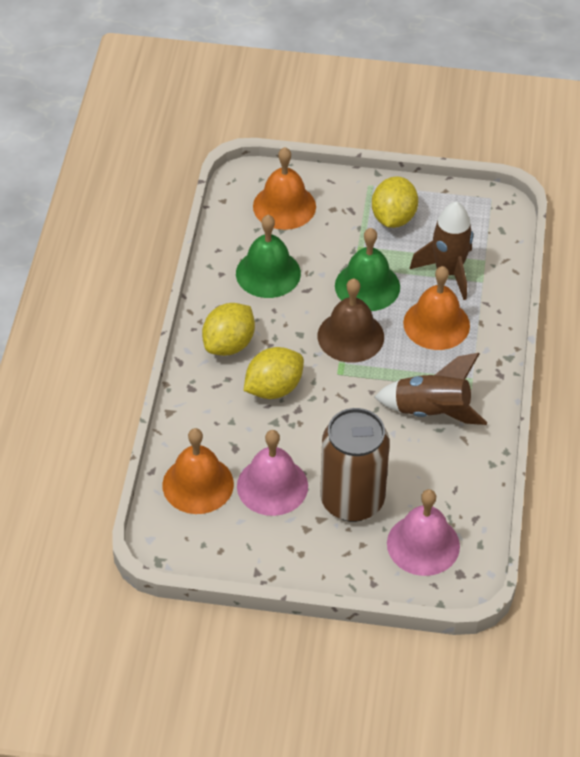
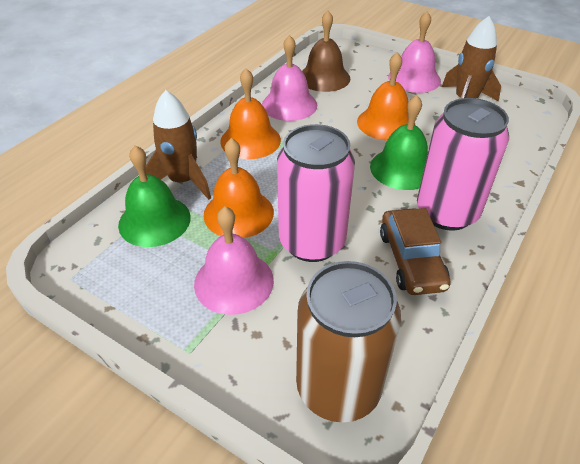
brown car: 0 -> 1
pink bell: 2 -> 3
pink can: 0 -> 2
yellow lemon: 3 -> 0

